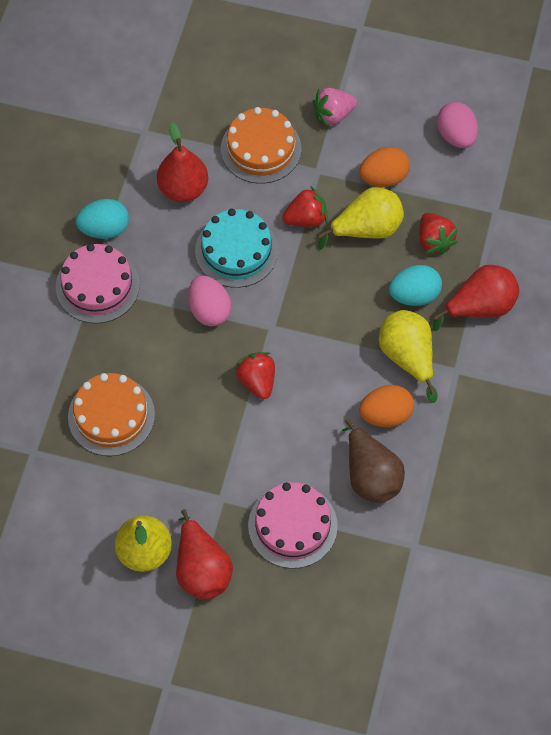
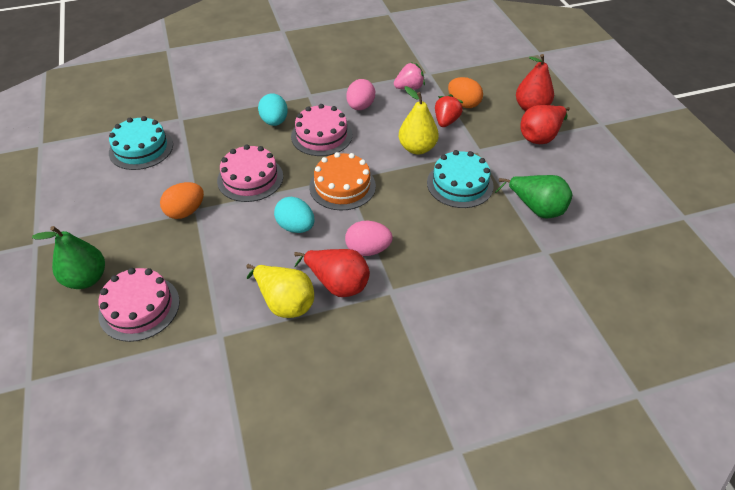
brown pear: 1 -> 0
green pear: 0 -> 2
orange cake: 2 -> 1
pink cake: 2 -> 3
red strawberry: 3 -> 1
turquoise cake: 1 -> 2
yellow pear: 3 -> 2

